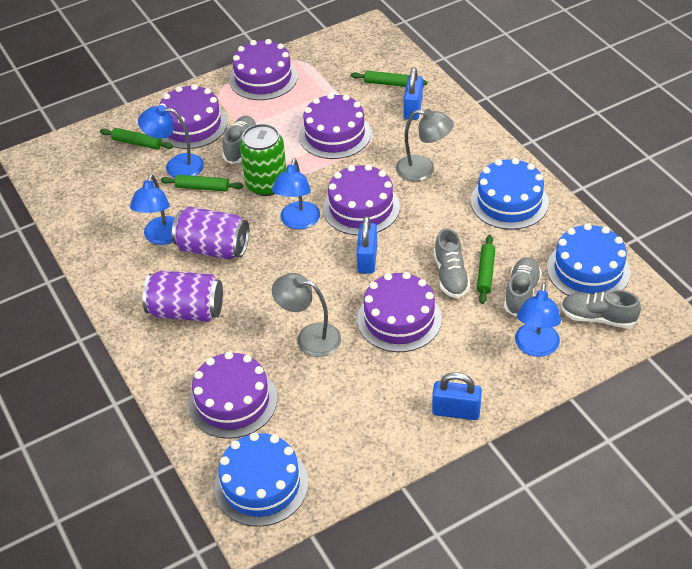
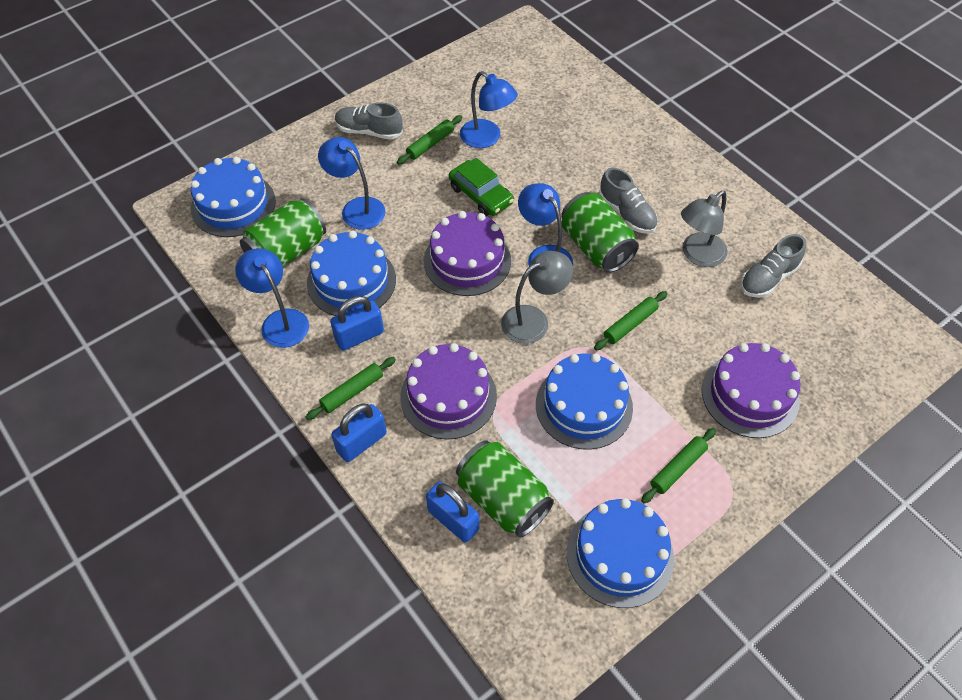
blue cake: 3 -> 4
green can: 1 -> 3
green car: 0 -> 1
grey shoe: 4 -> 3
purple cake: 6 -> 3
purple can: 2 -> 0

